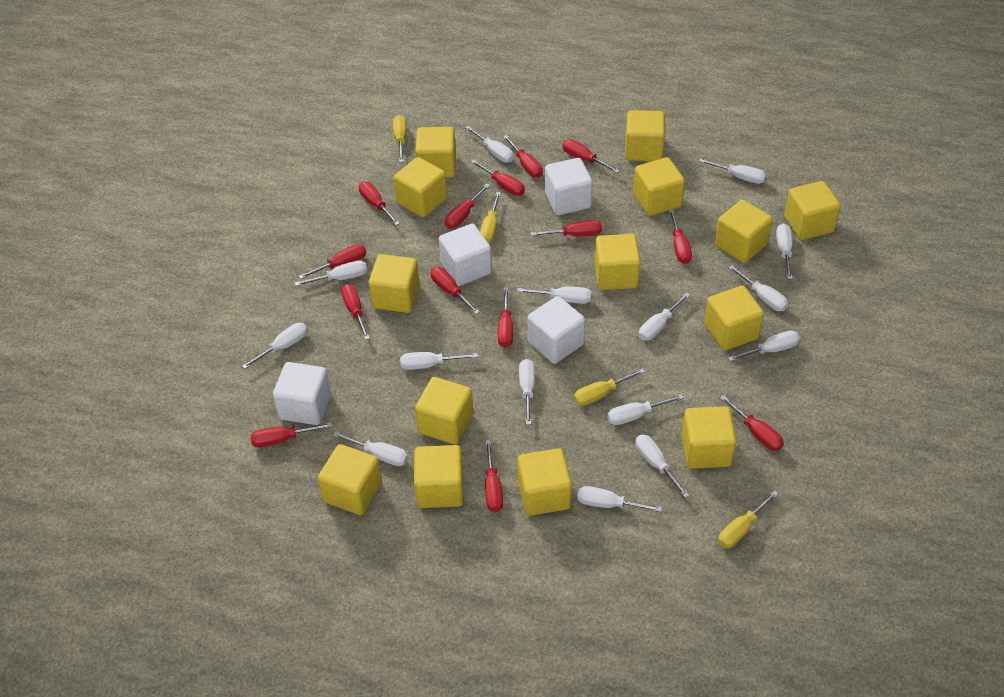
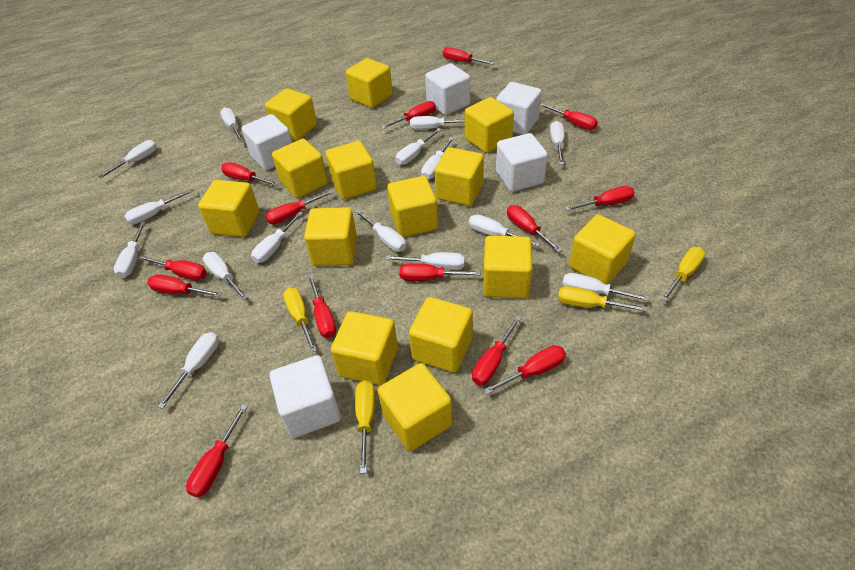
white cube: 4 -> 5

